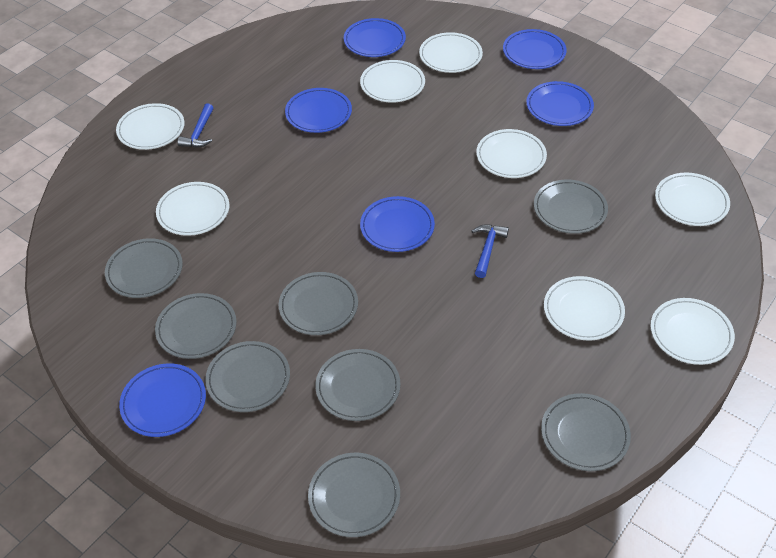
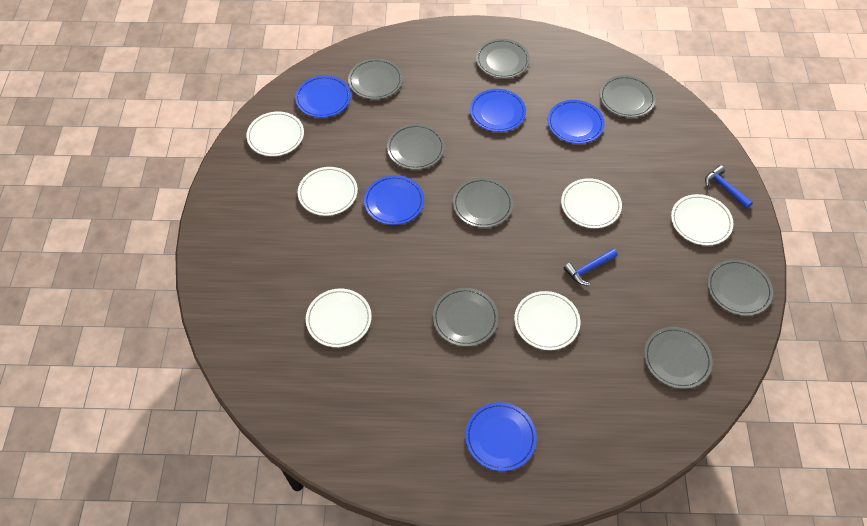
blue plate: 6 -> 5
white plate: 8 -> 6

